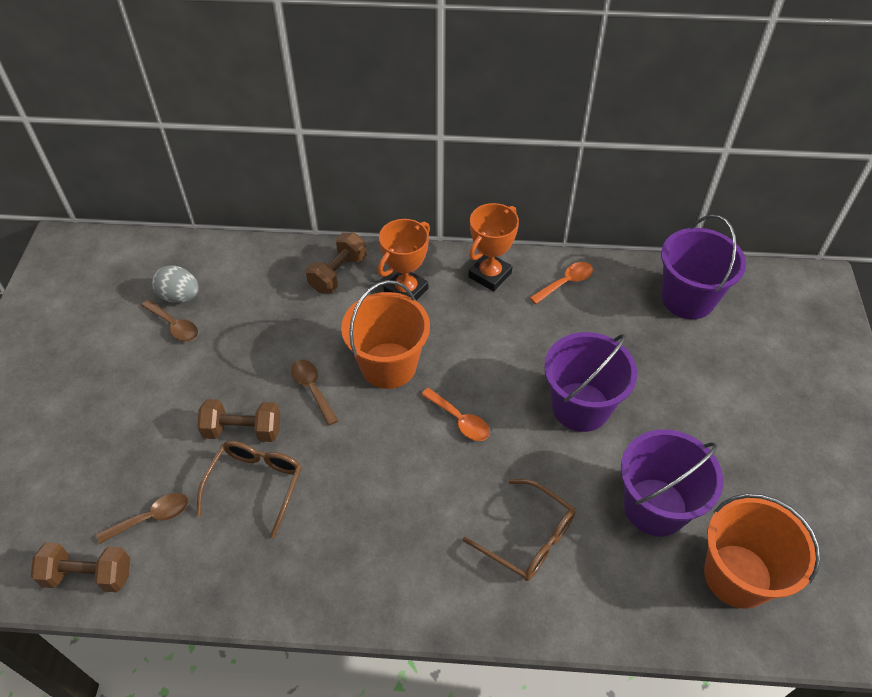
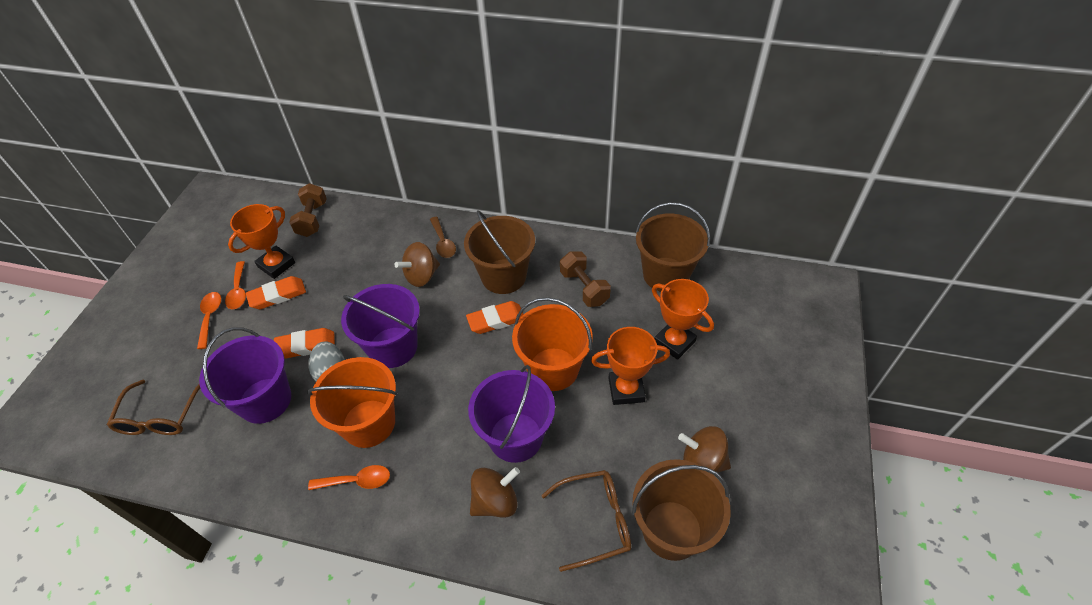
brown bucket: 0 -> 3
brown dumbbell: 3 -> 2
brown spinning top: 0 -> 3
brown spoon: 3 -> 1
orange eraser: 0 -> 3
orange spoon: 2 -> 3
orange trophy: 2 -> 3

